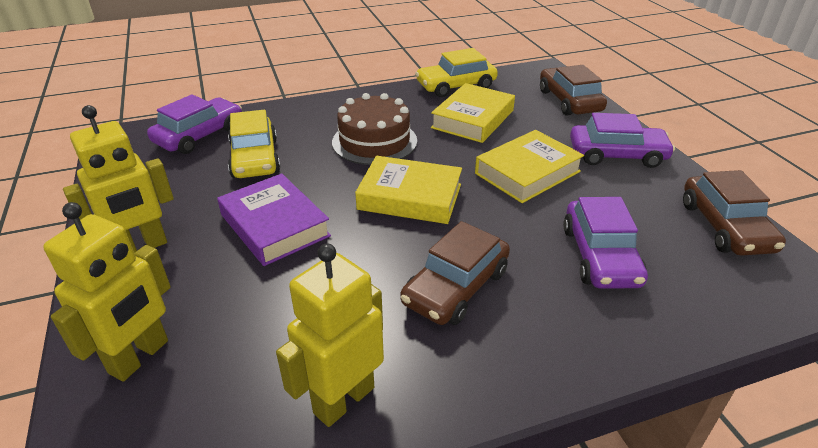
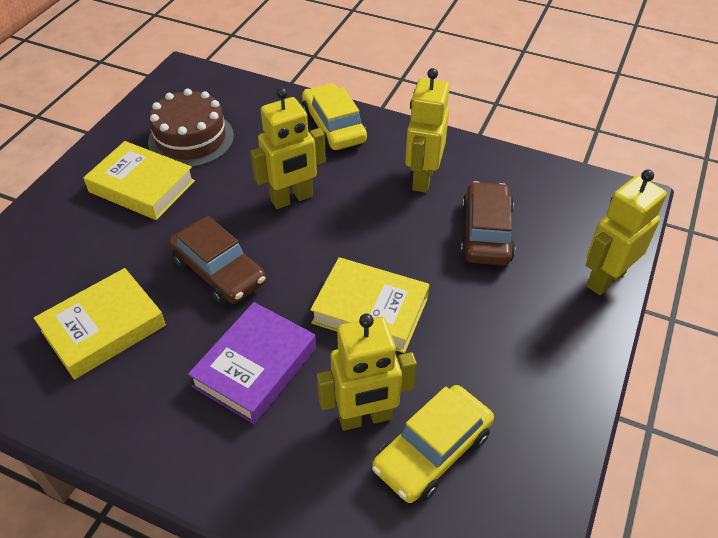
brown car: 3 -> 2
purple car: 3 -> 0
yellow robot: 3 -> 4

